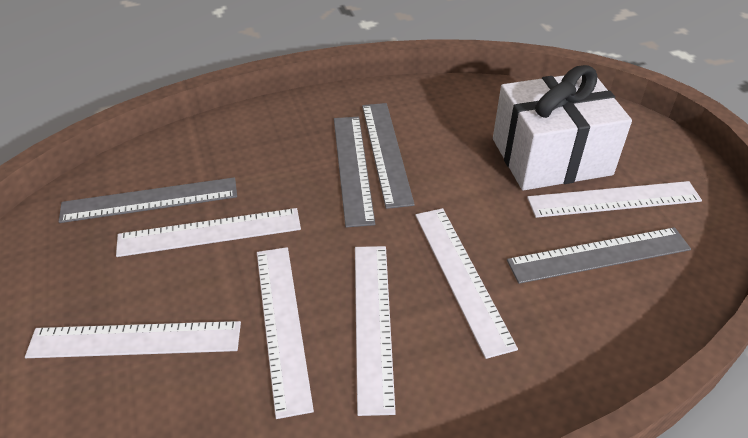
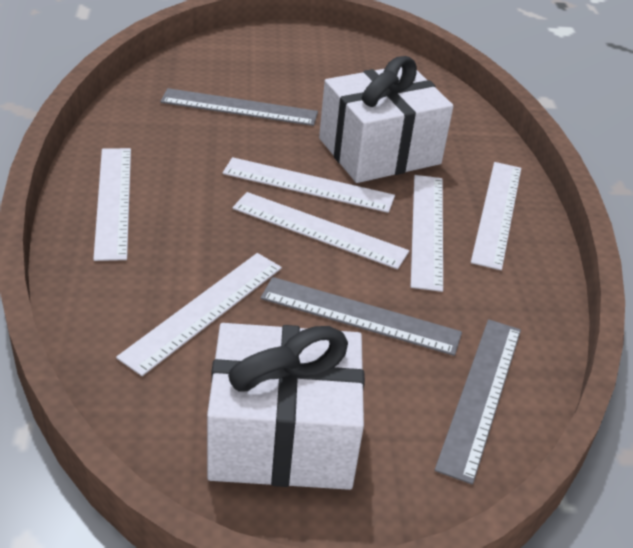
grey ruler: 4 -> 3
white gift: 1 -> 2

